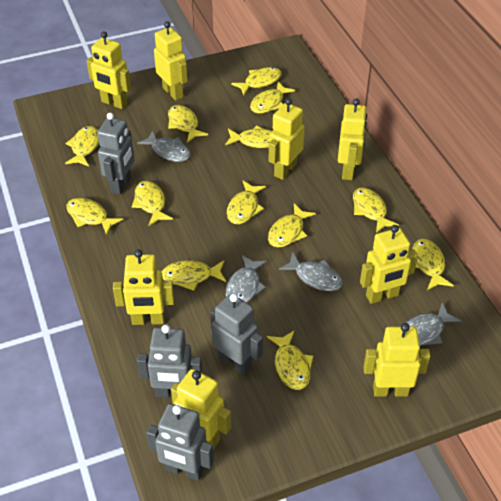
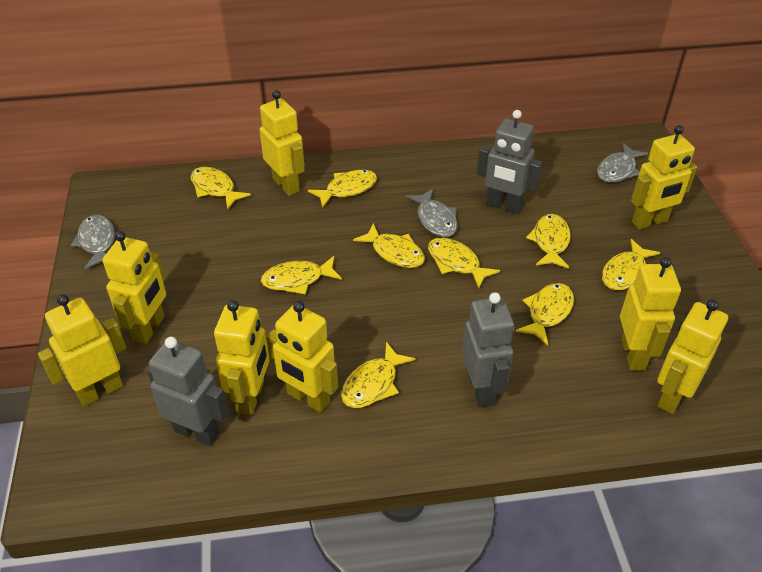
grey fish: 4 -> 3
grey robot: 4 -> 3
yellow fish: 13 -> 9

